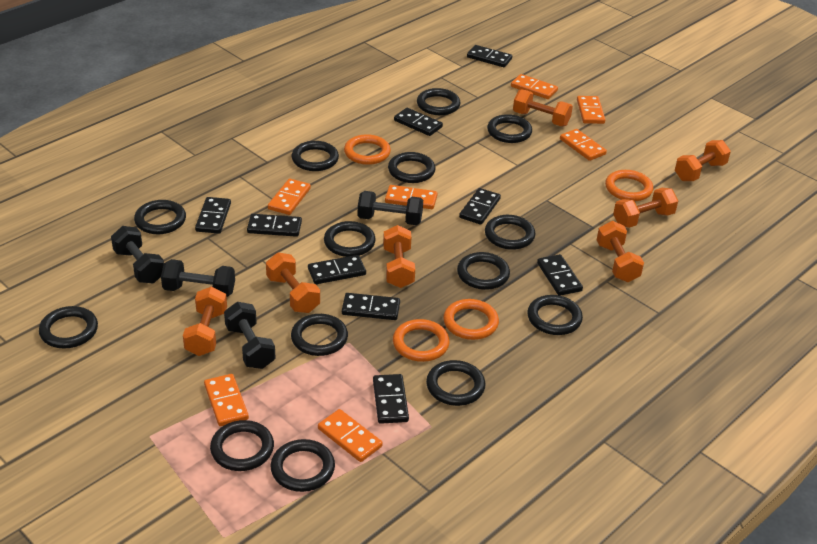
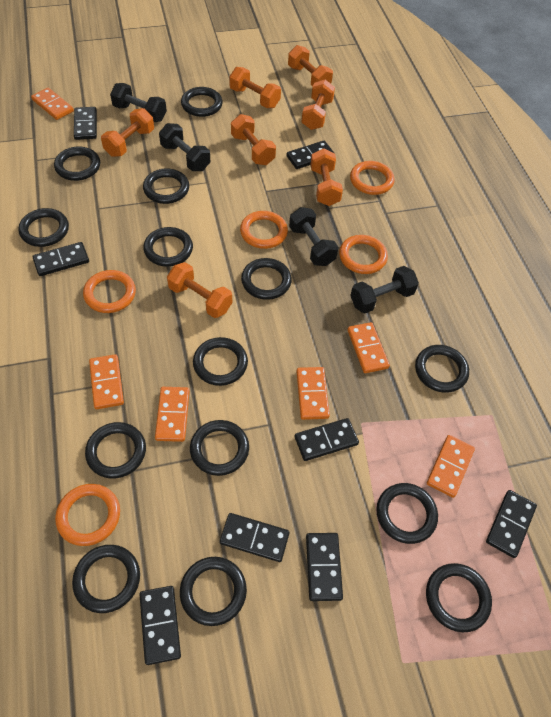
black domino: 9 -> 8
orange domino: 7 -> 6
orange ring: 4 -> 5

